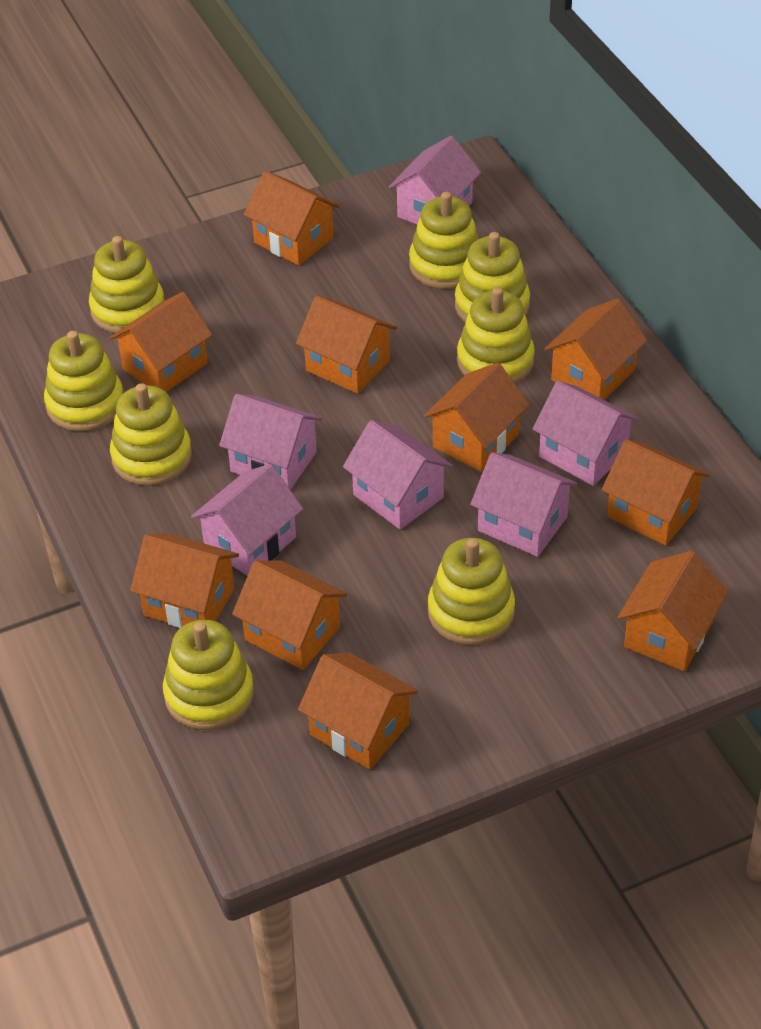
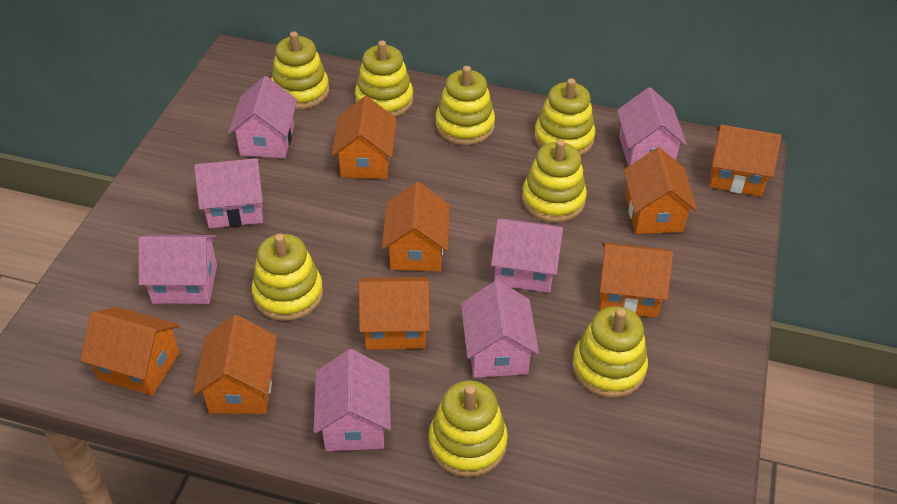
orange house: 10 -> 8
pink house: 6 -> 7

